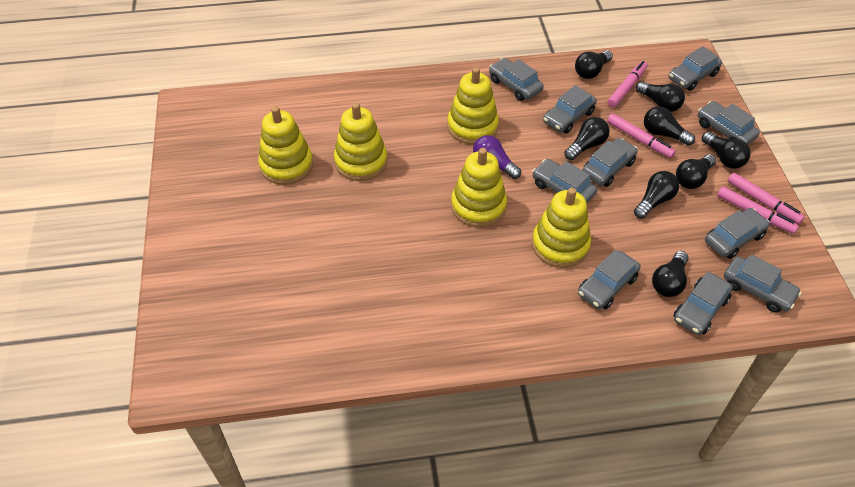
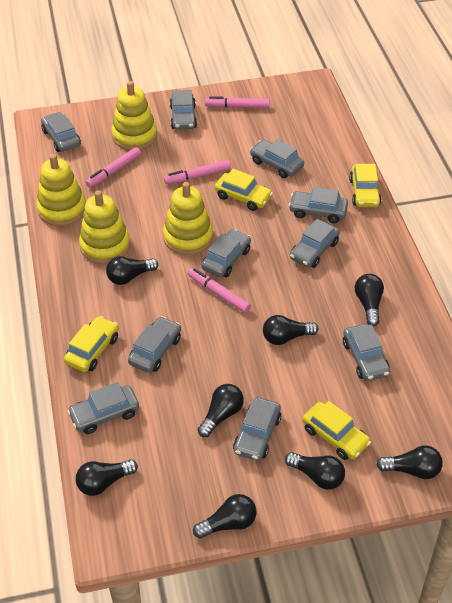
purple light bulb: 1 -> 0
yellow car: 0 -> 4
yellow stacking toy: 5 -> 4

